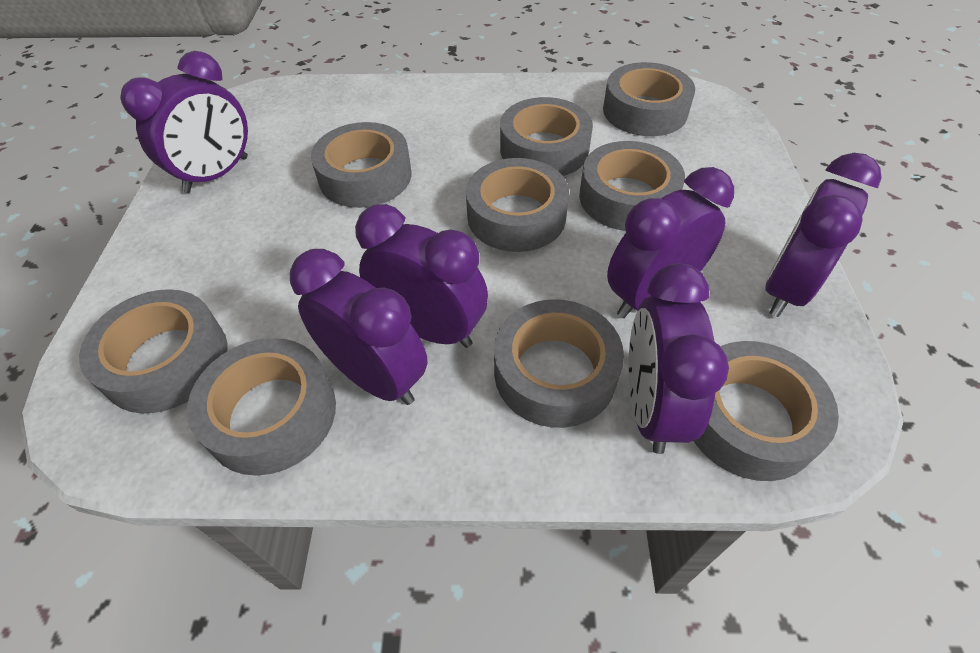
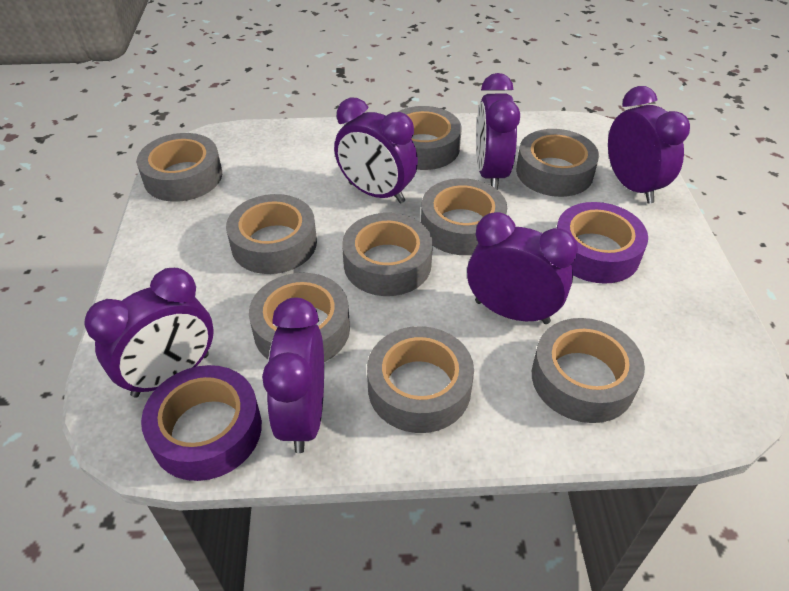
purple tape: 0 -> 2

